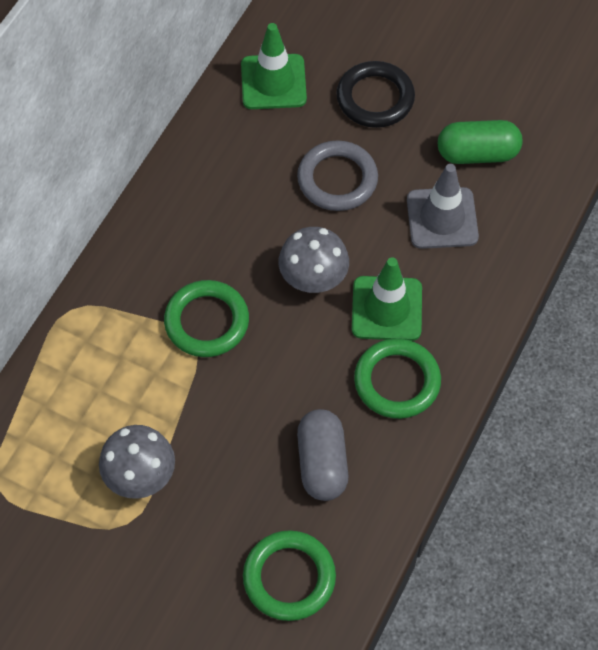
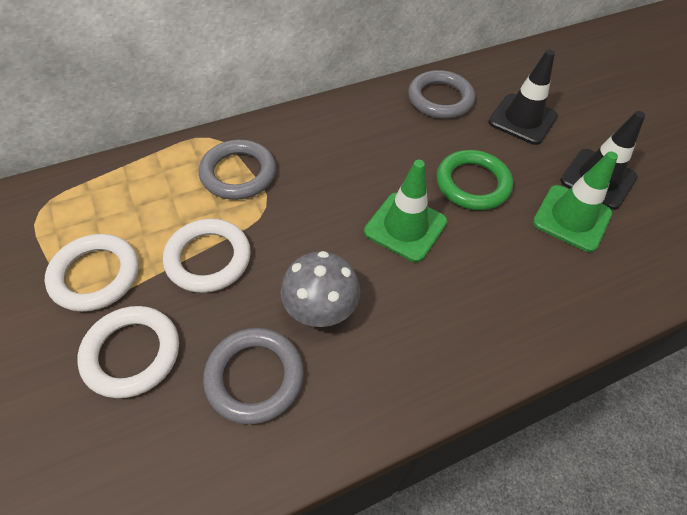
black ring: 1 -> 0
black traffic cone: 0 -> 2
green capsule: 1 -> 0
green ring: 3 -> 1
grey capsule: 1 -> 0
grey mushroom: 2 -> 1
grey ring: 1 -> 3
grey traffic cone: 1 -> 0
white ring: 0 -> 3

